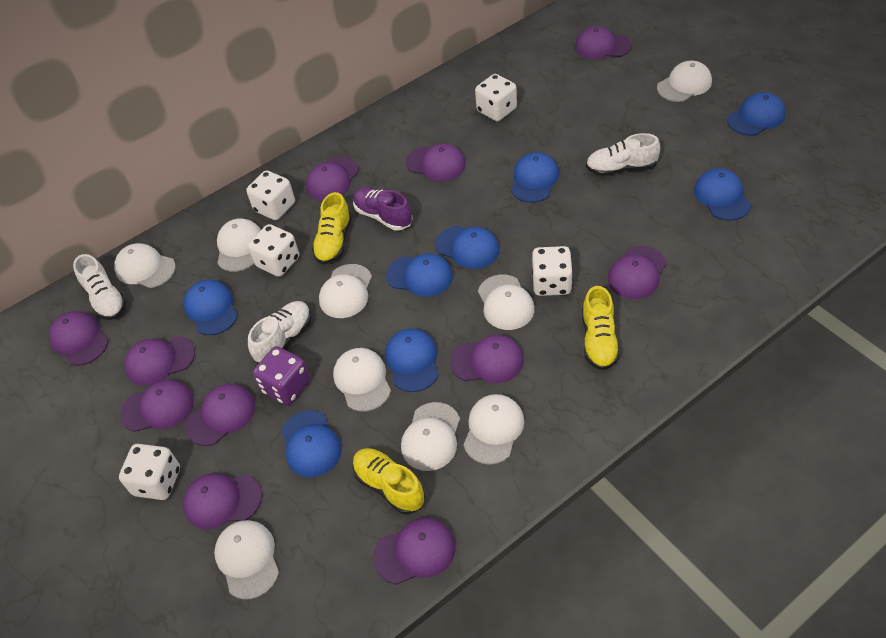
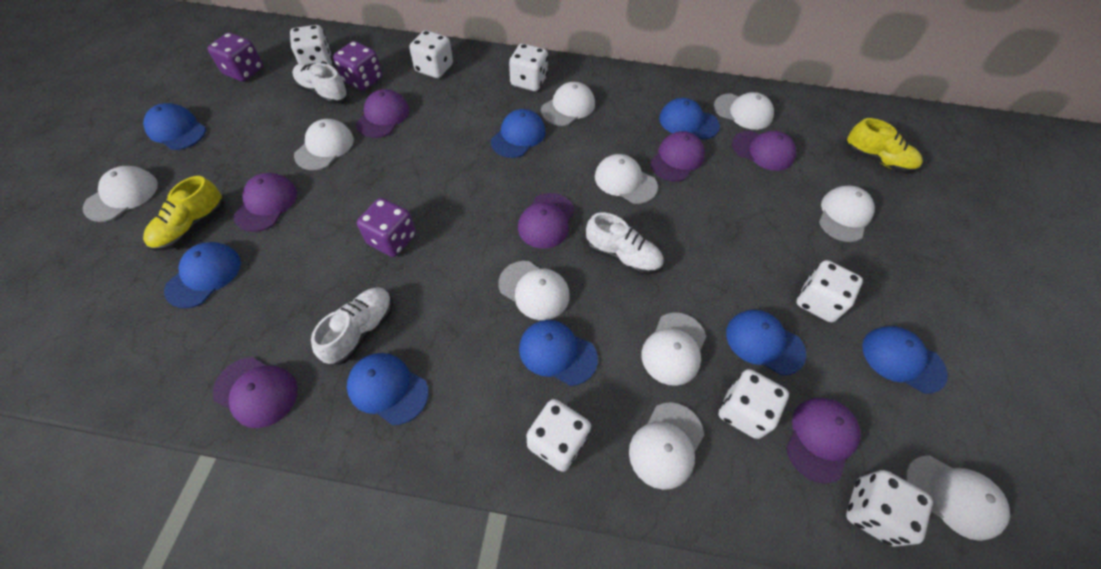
purple cap: 11 -> 7
purple dice: 1 -> 3
purple shoe: 1 -> 0
white cap: 9 -> 10
white dice: 5 -> 7
yellow shoe: 3 -> 2

